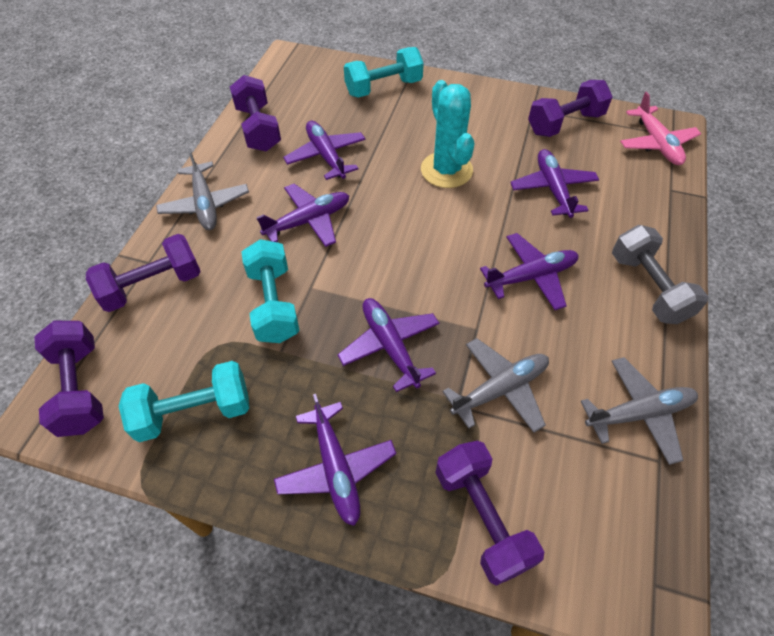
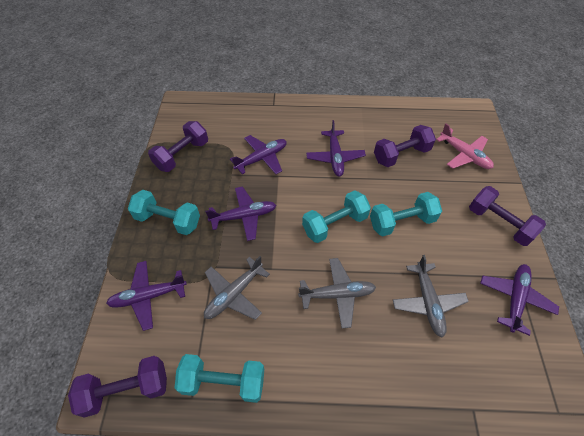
grey dumbbell: 1 -> 0
purple dumbbell: 5 -> 4
purple plane: 6 -> 5
turquoise cactus: 1 -> 0
turquoise dumbbell: 3 -> 4

